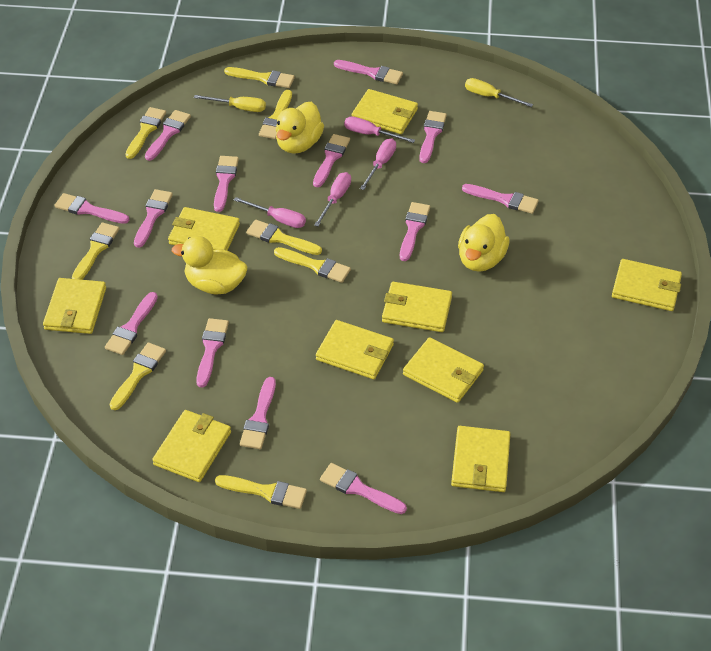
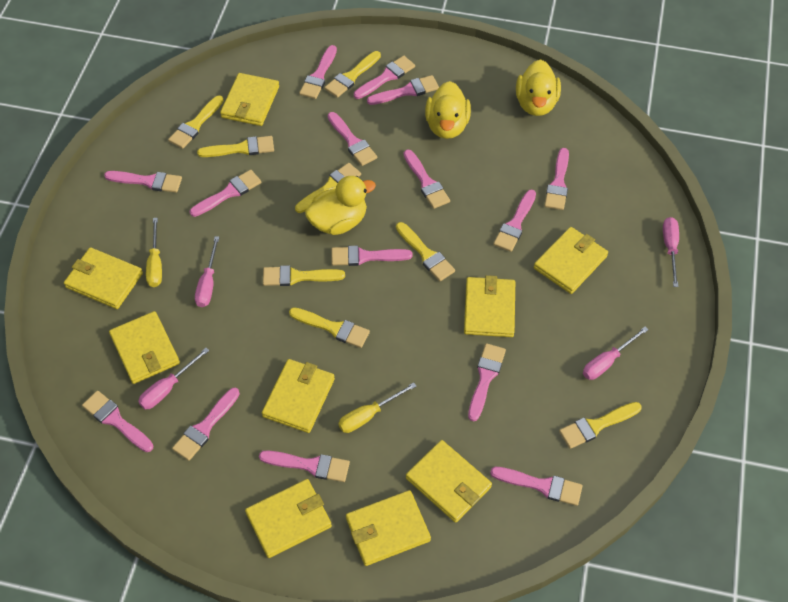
pink brush: 13 -> 15

